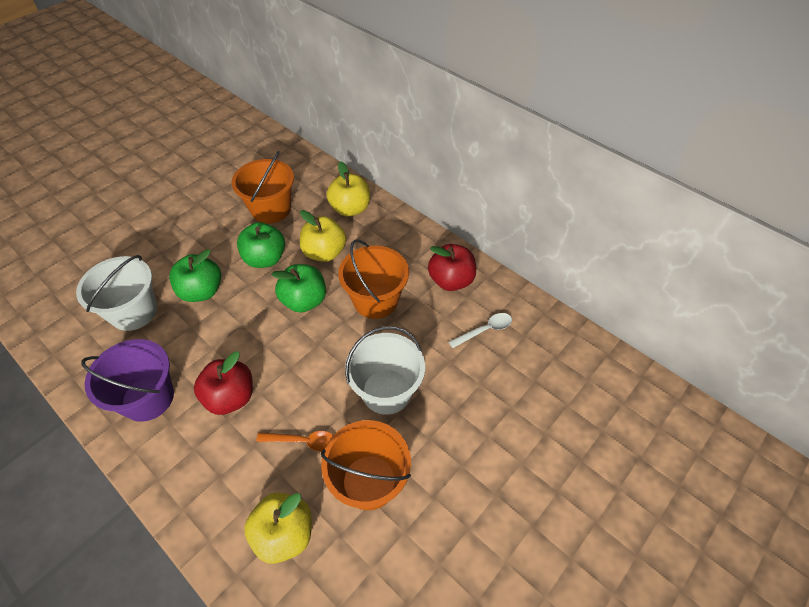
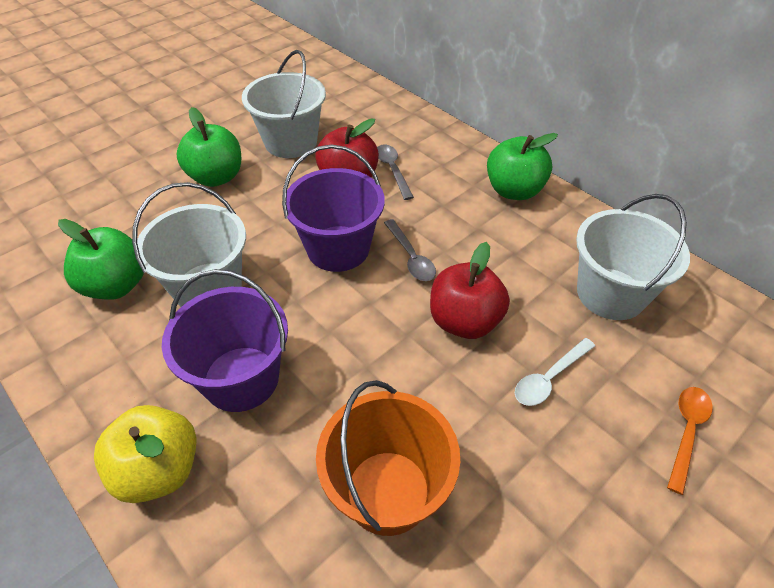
grey spoon: 0 -> 2
orange bucket: 3 -> 1
purple bucket: 1 -> 2
white bucket: 2 -> 3
yellow apple: 3 -> 1

